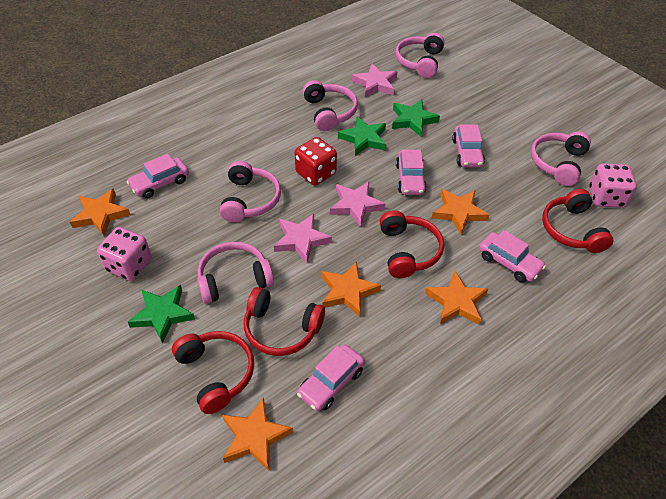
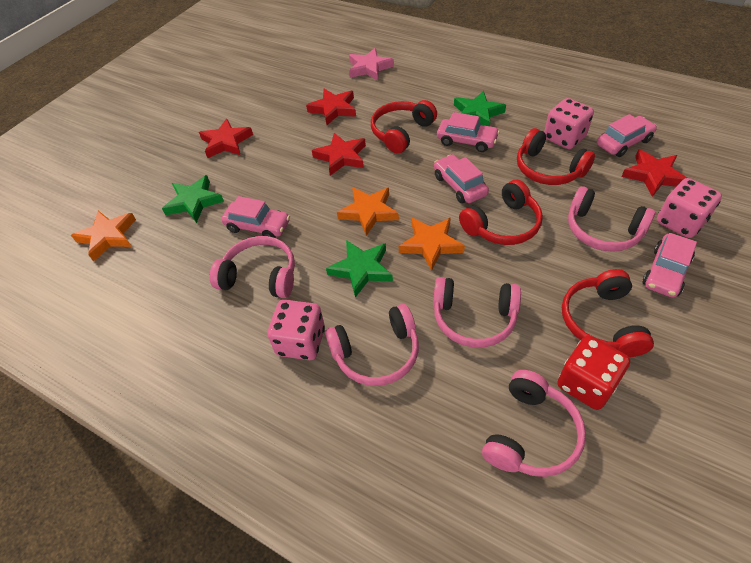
orange star: 5 -> 3
pink dice: 2 -> 3
pink star: 3 -> 1
red star: 0 -> 4

